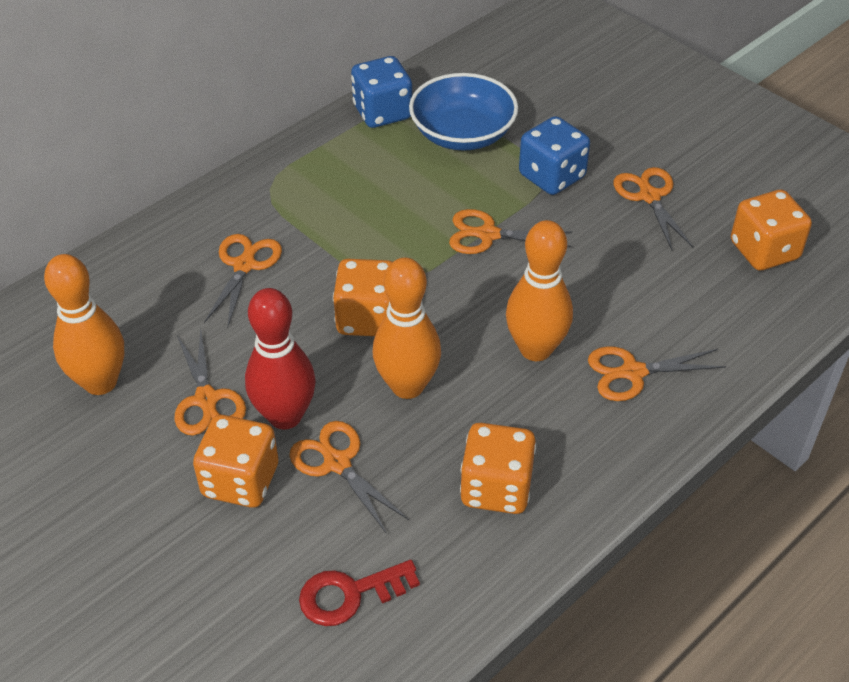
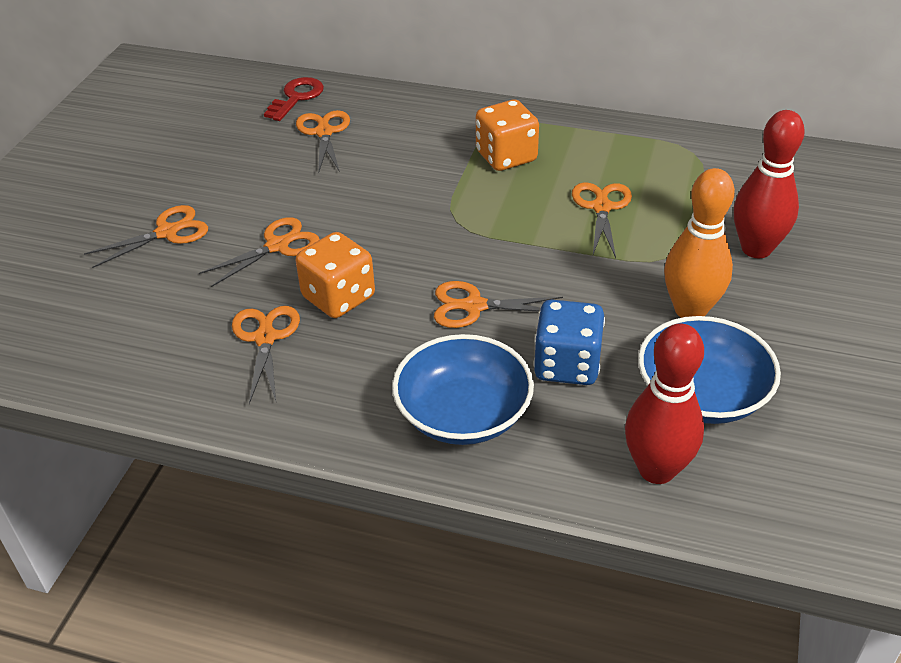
blue bowl: 1 -> 2
blue dice: 2 -> 1
orange bowling pin: 3 -> 1
orange dice: 4 -> 2
red bowling pin: 1 -> 2

